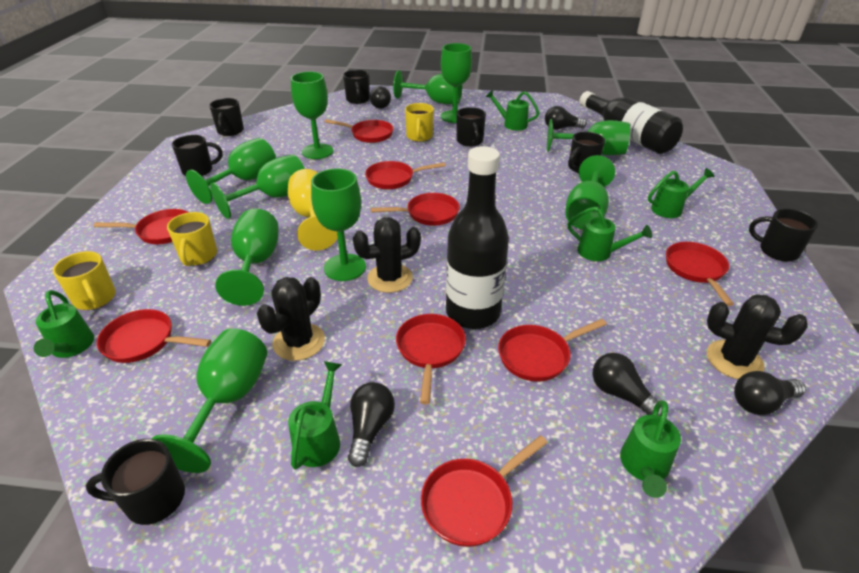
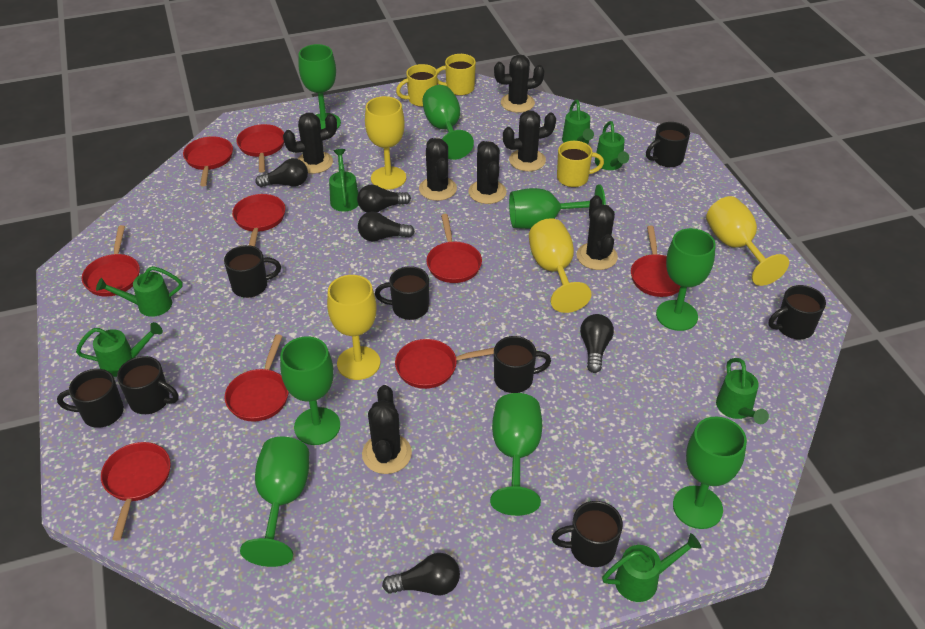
black bottle: 2 -> 0
black cactus: 3 -> 7
black mug: 7 -> 8
green goblet: 10 -> 8
green watering can: 6 -> 7
yellow goblet: 1 -> 4

